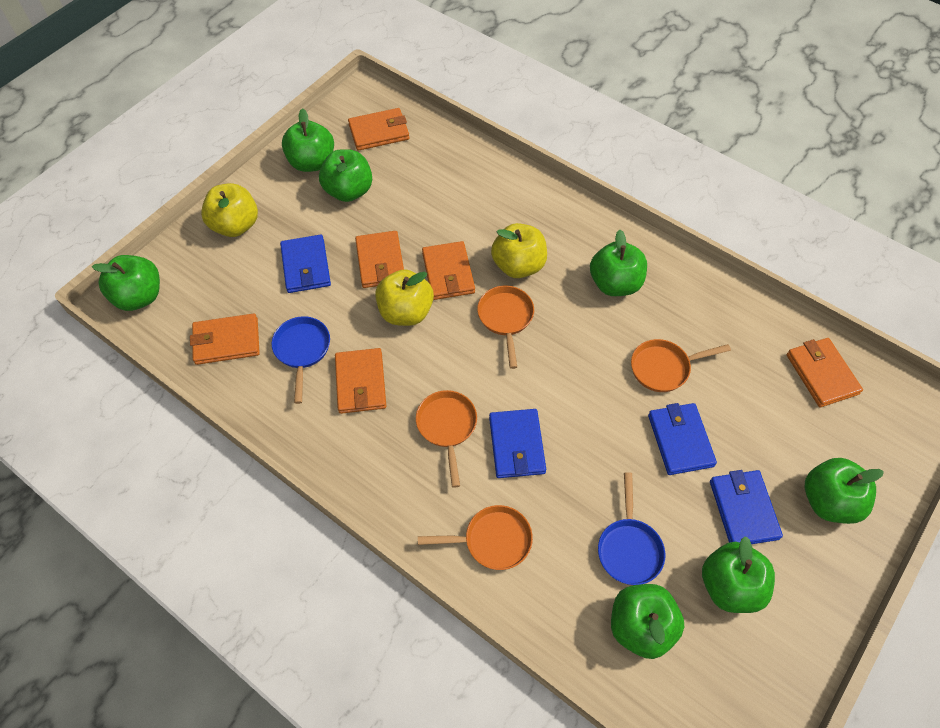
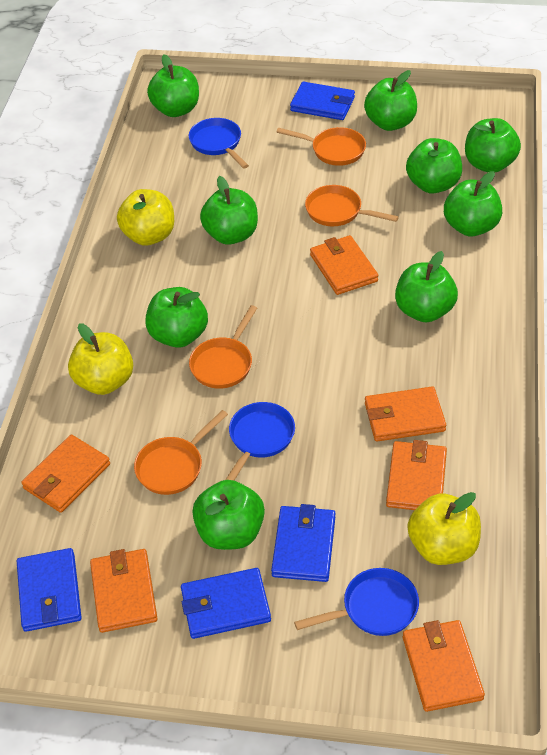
blue pan: 2 -> 3
green apple: 7 -> 9

